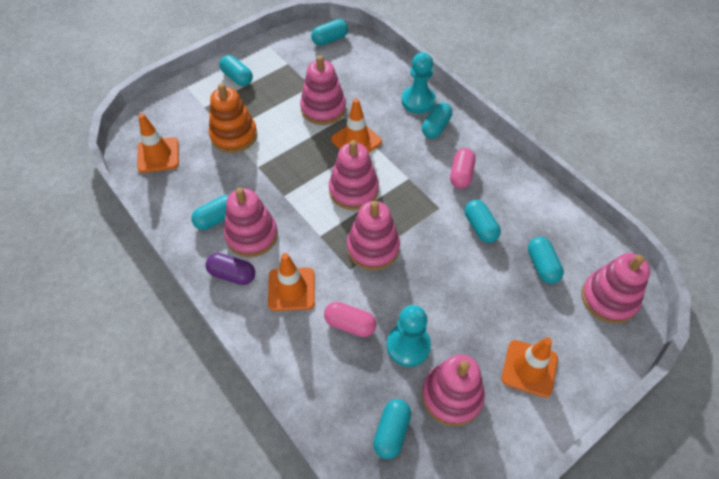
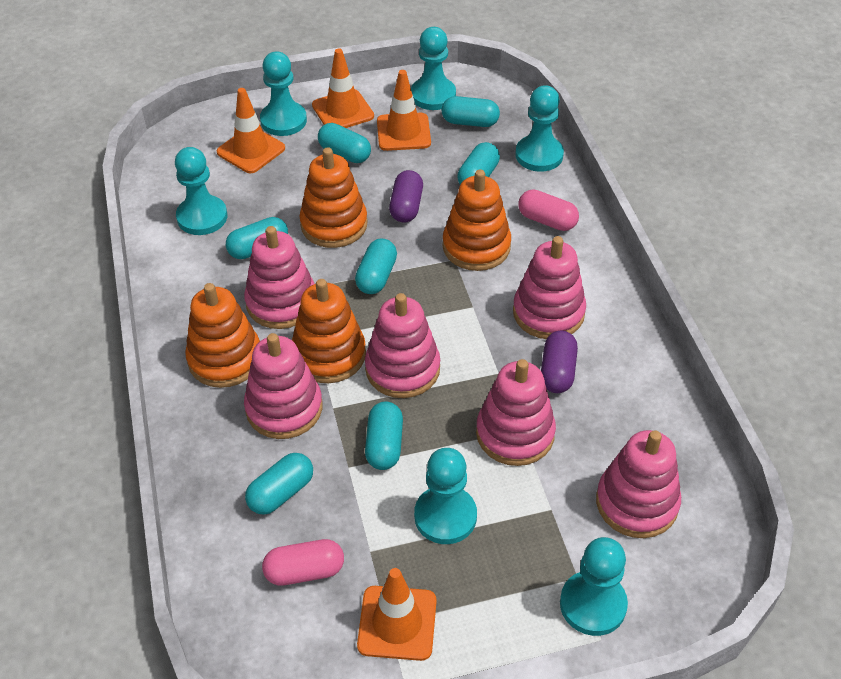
orange stacking toy: 1 -> 4
purple capsule: 1 -> 2
turquoise pawn: 2 -> 6

